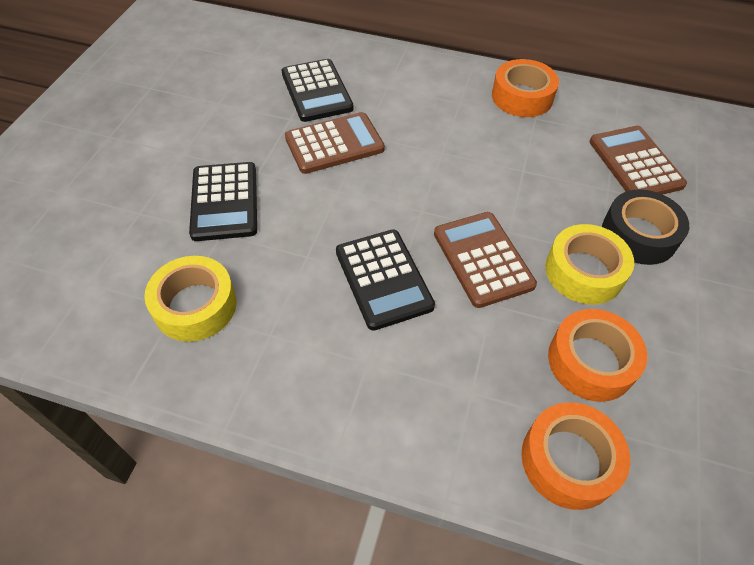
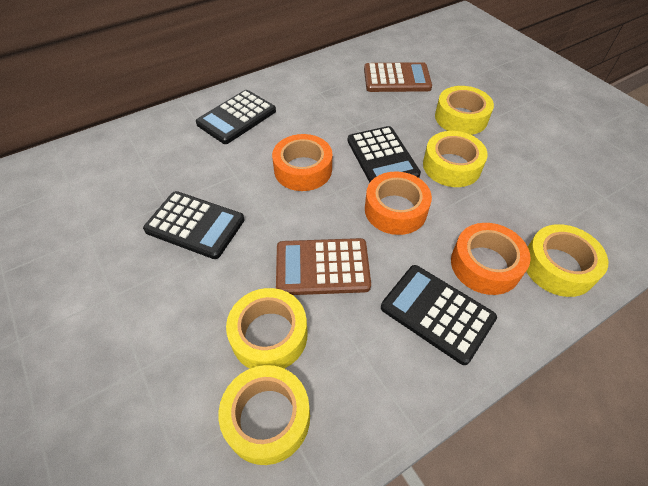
black calculator: 3 -> 4
black tape: 1 -> 0
brown calculator: 3 -> 2
yellow tape: 2 -> 5

